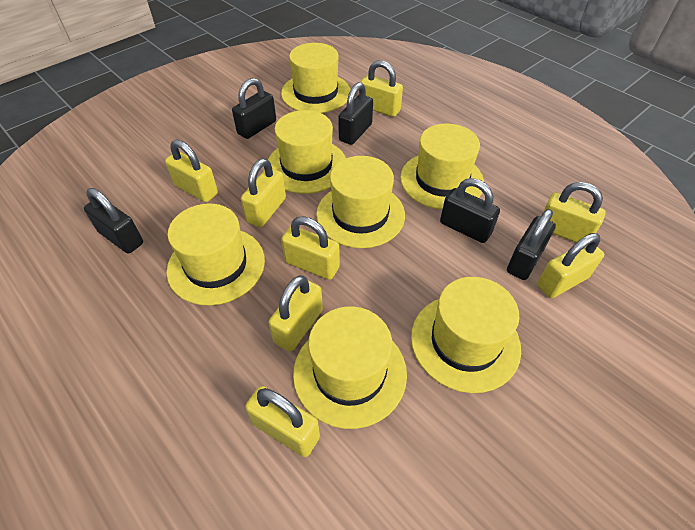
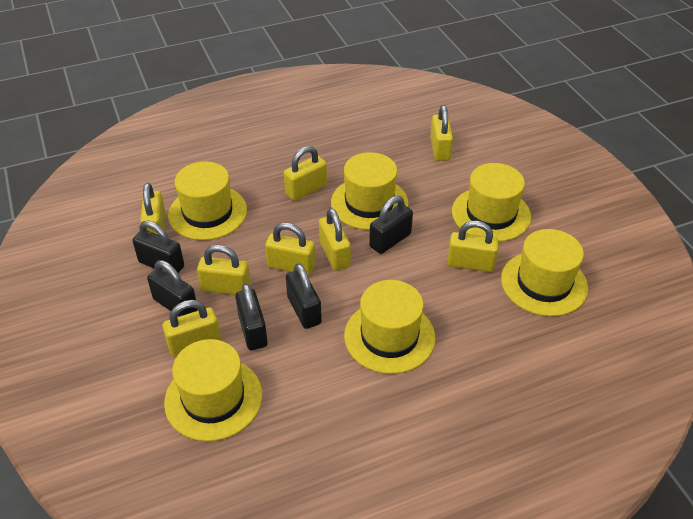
yellow hat: 7 -> 6

